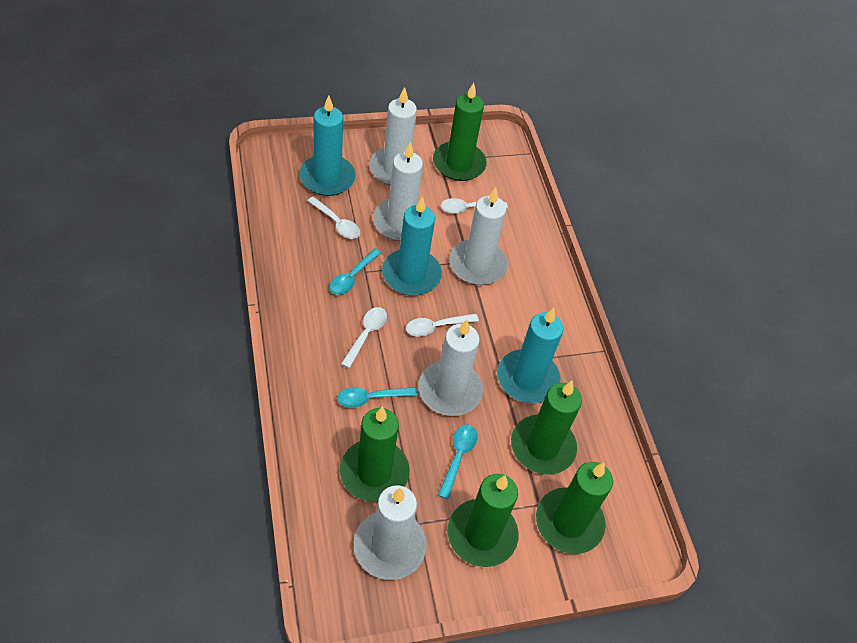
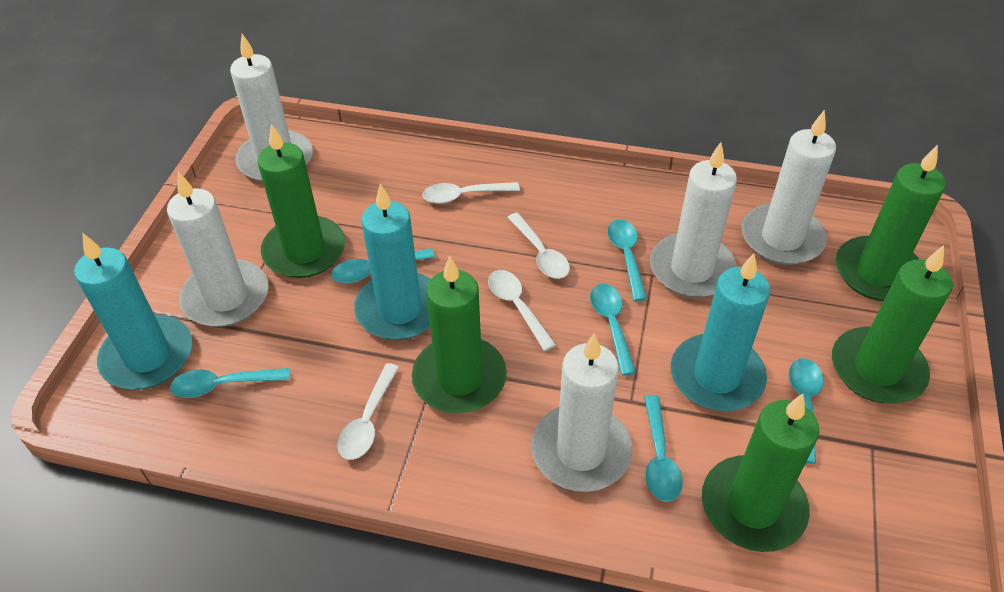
turquoise spoon: 3 -> 6

